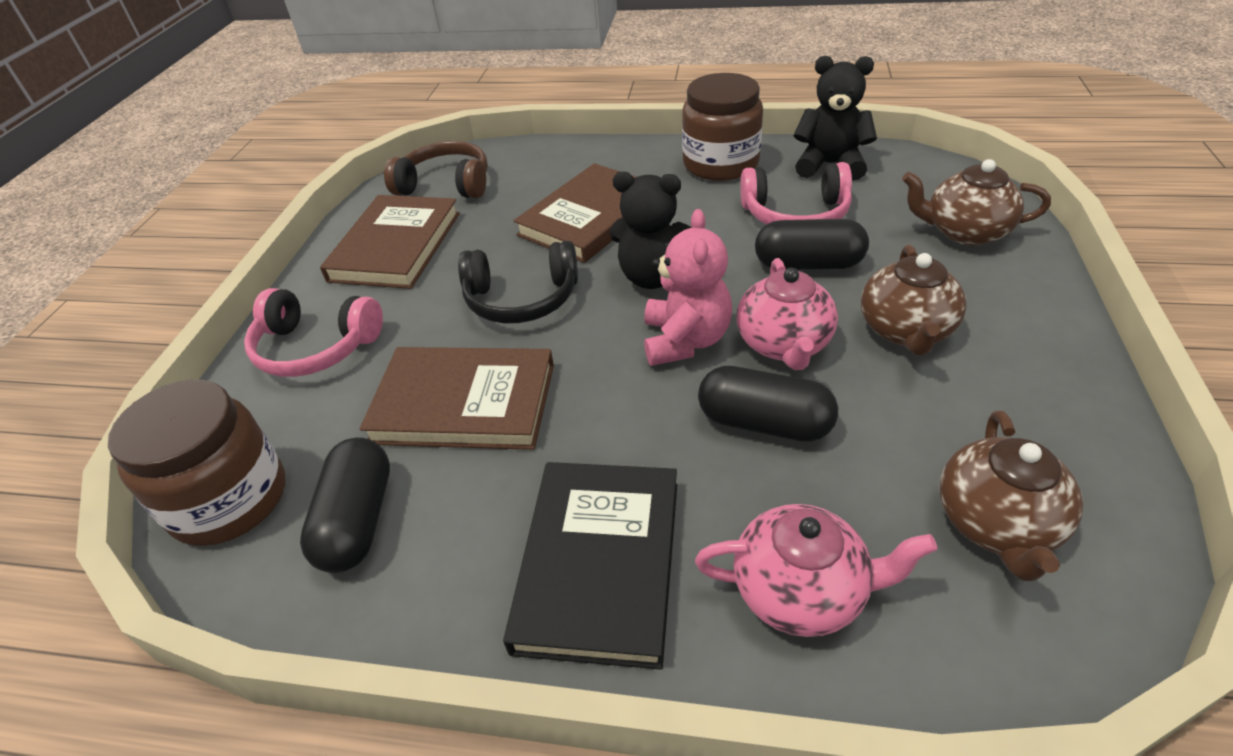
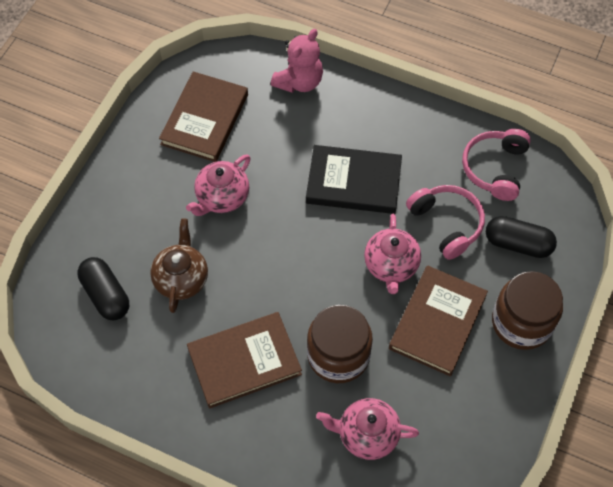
black capsule: 3 -> 2
black headphones: 1 -> 0
black teddy bear: 2 -> 0
brown headphones: 1 -> 0
brown teapot: 3 -> 1
pink teapot: 2 -> 3

